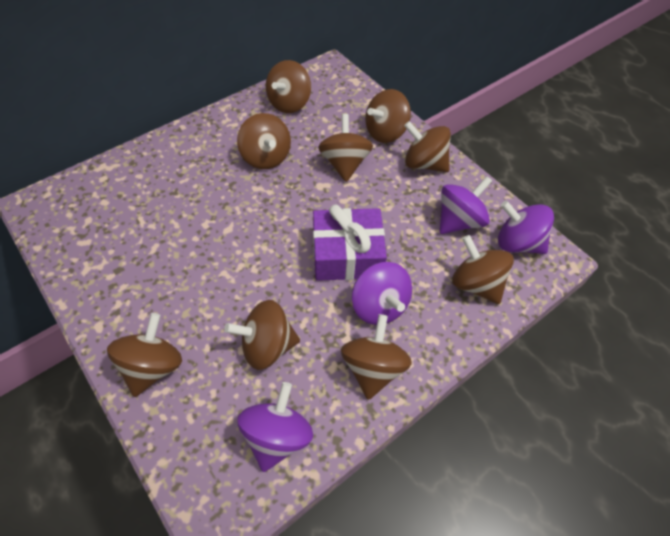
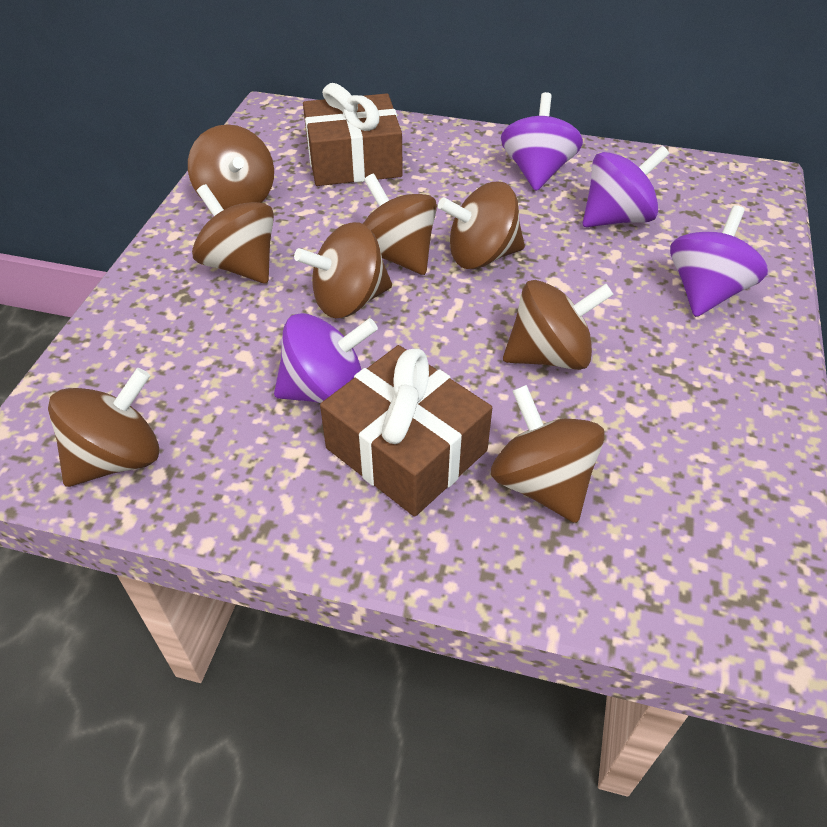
brown gift: 0 -> 2
brown spinning top: 9 -> 8
purple gift: 1 -> 0

